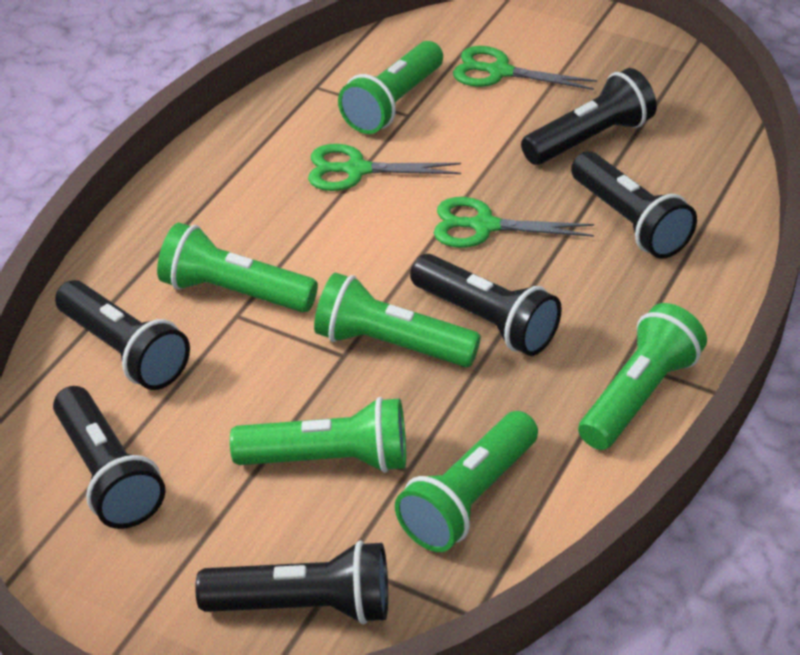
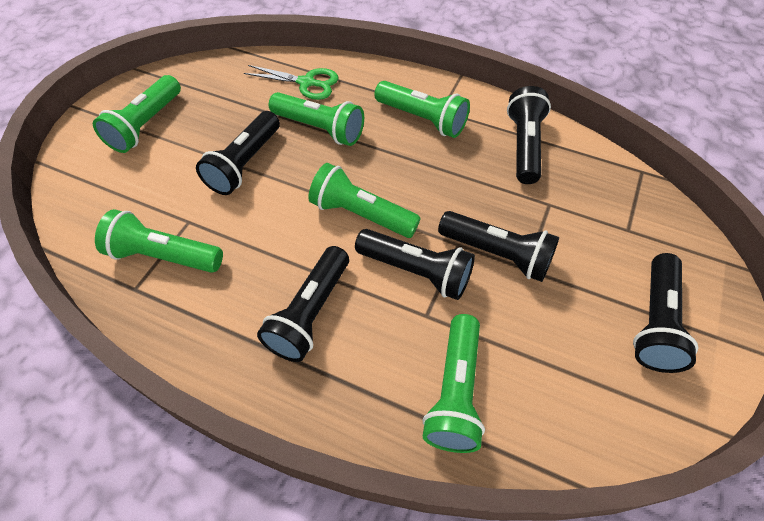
green scissors: 3 -> 1

